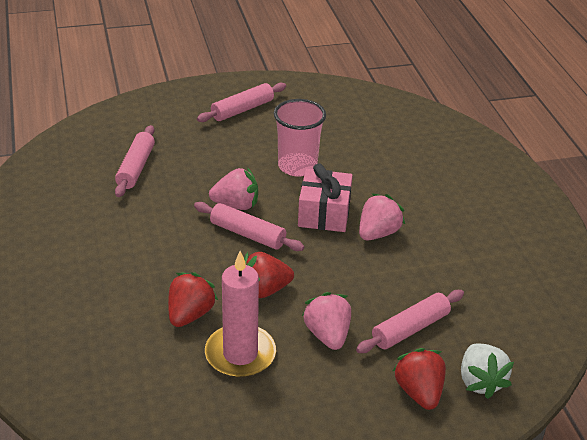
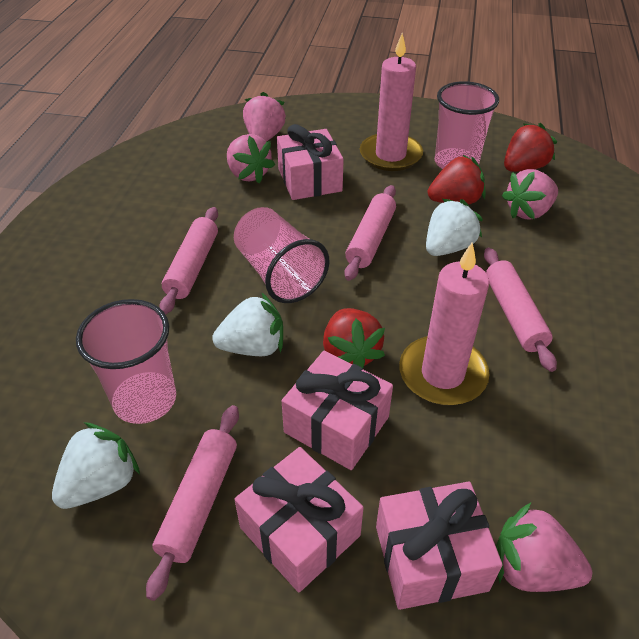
pink candle: 1 -> 2
pink cup: 1 -> 3
pink gift: 1 -> 4
pink strawberry: 3 -> 4
white strawberry: 1 -> 3

